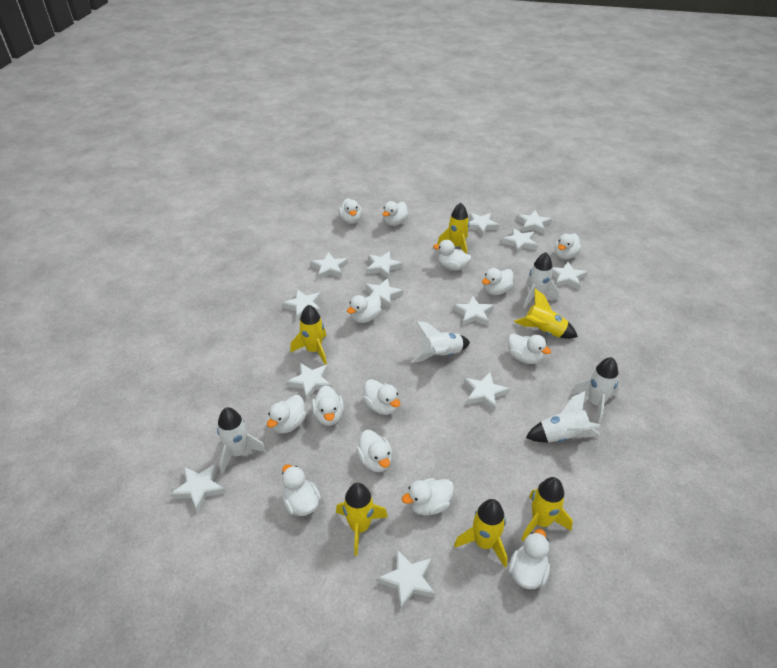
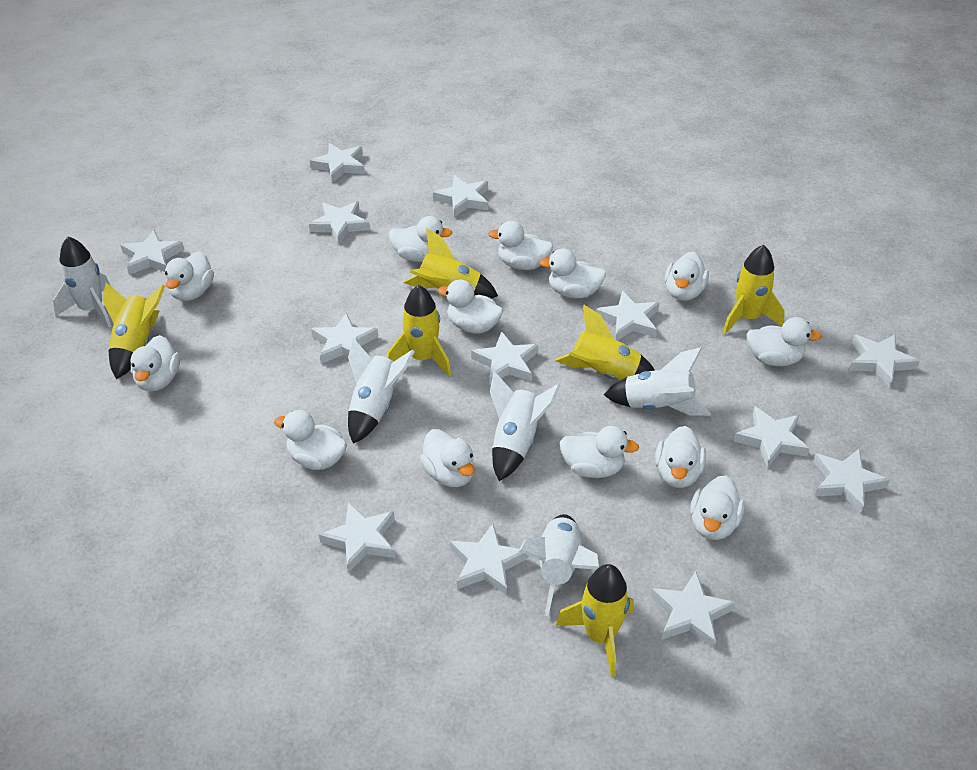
white duck: 14 -> 13

